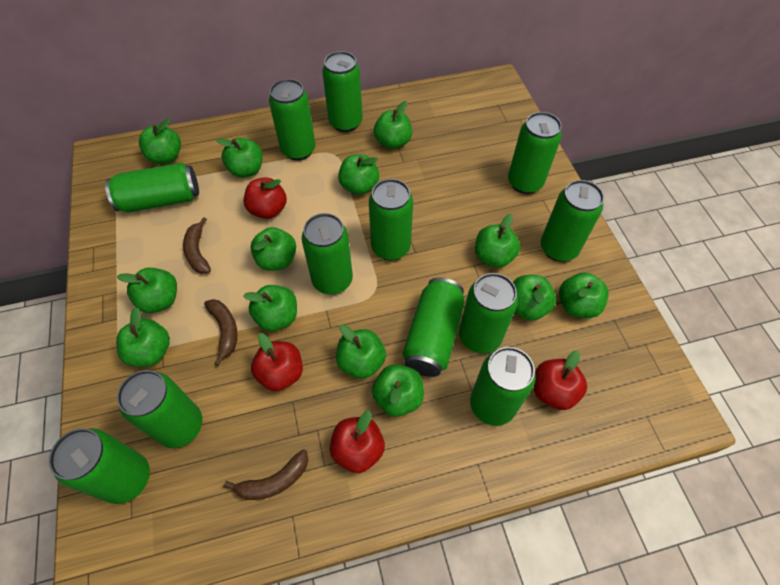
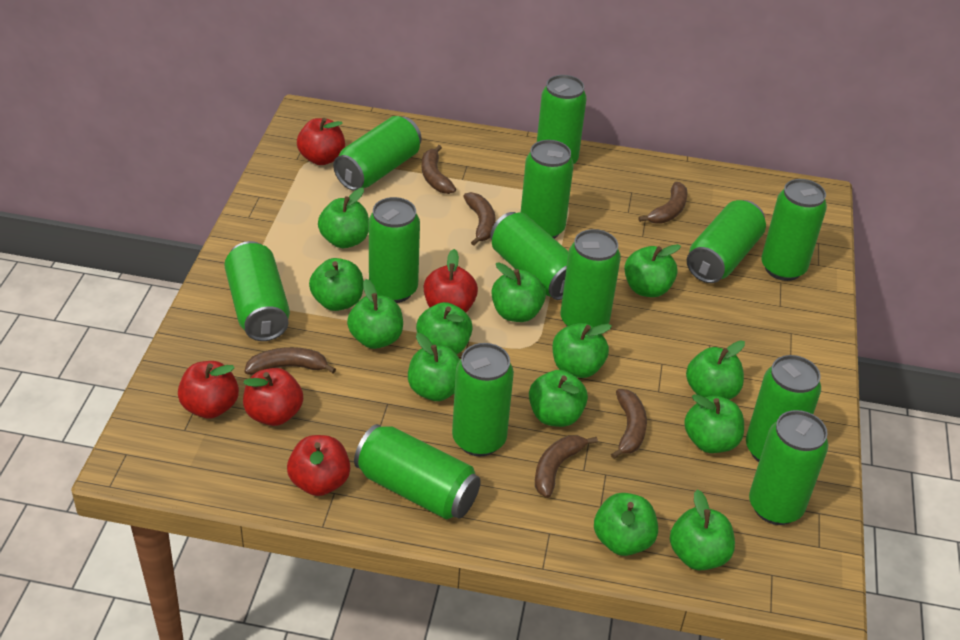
brown banana: 3 -> 6
green can: 12 -> 13
red apple: 4 -> 5

